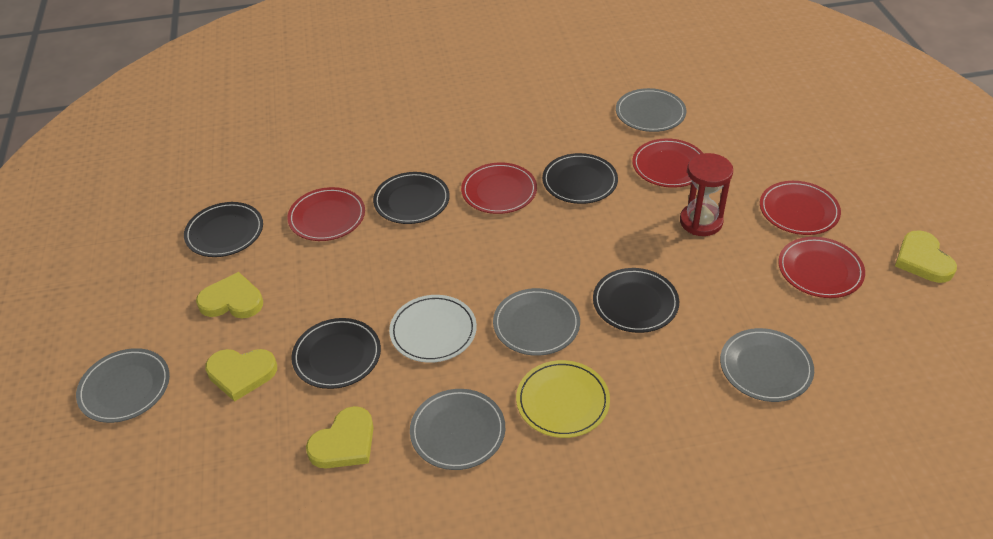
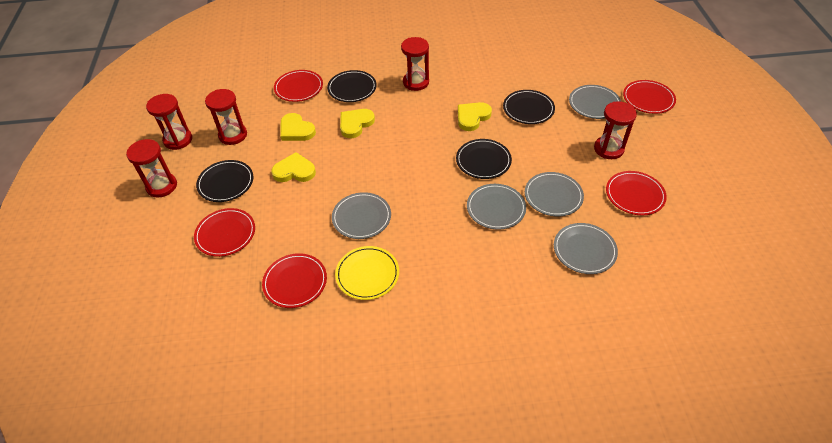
black plate: 5 -> 4
red hourglass: 1 -> 5
white plate: 1 -> 0

